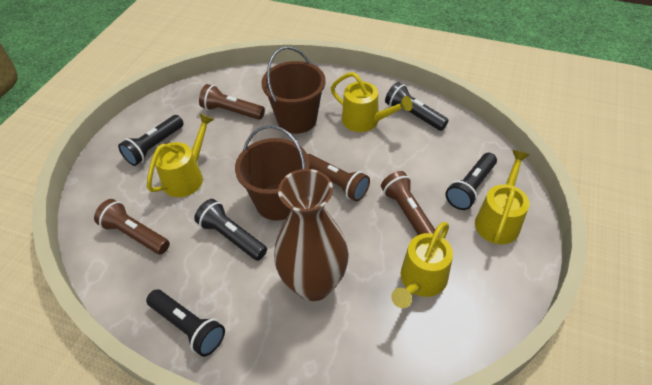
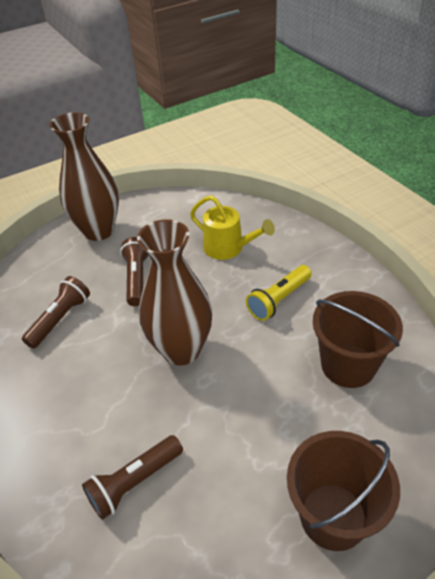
black flashlight: 5 -> 0
brown flashlight: 4 -> 3
brown vase: 1 -> 2
yellow flashlight: 0 -> 1
yellow watering can: 4 -> 1

